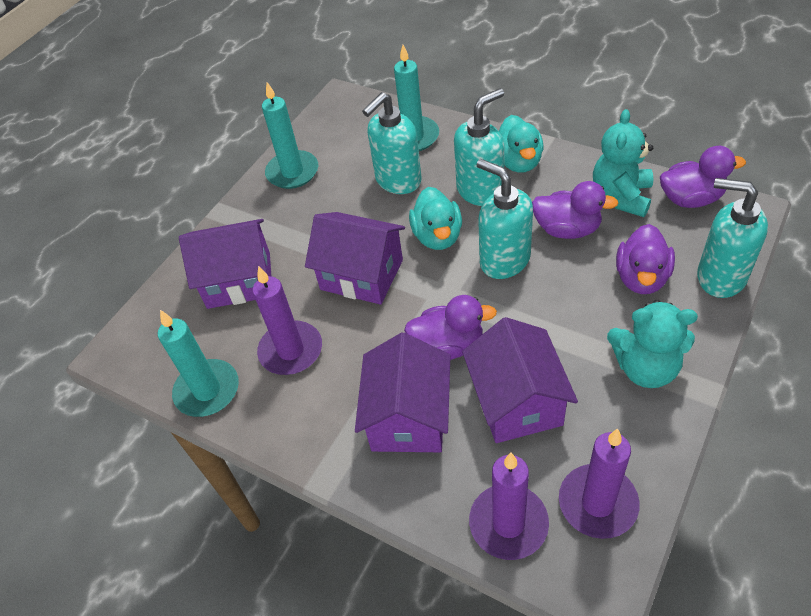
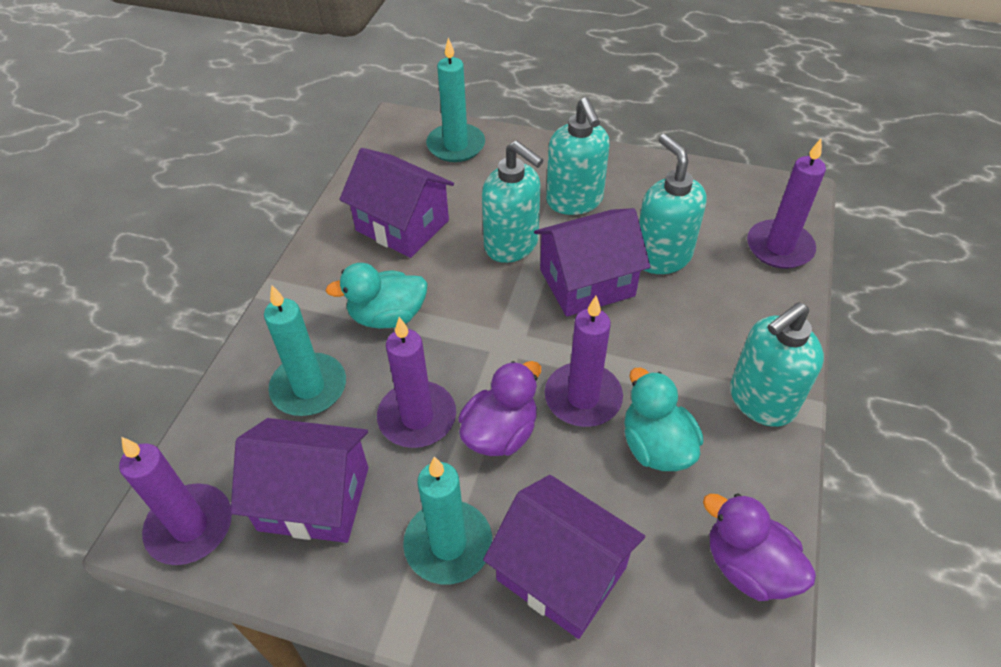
purple candle: 3 -> 4
purple duck: 4 -> 2
turquoise teddy bear: 2 -> 0

